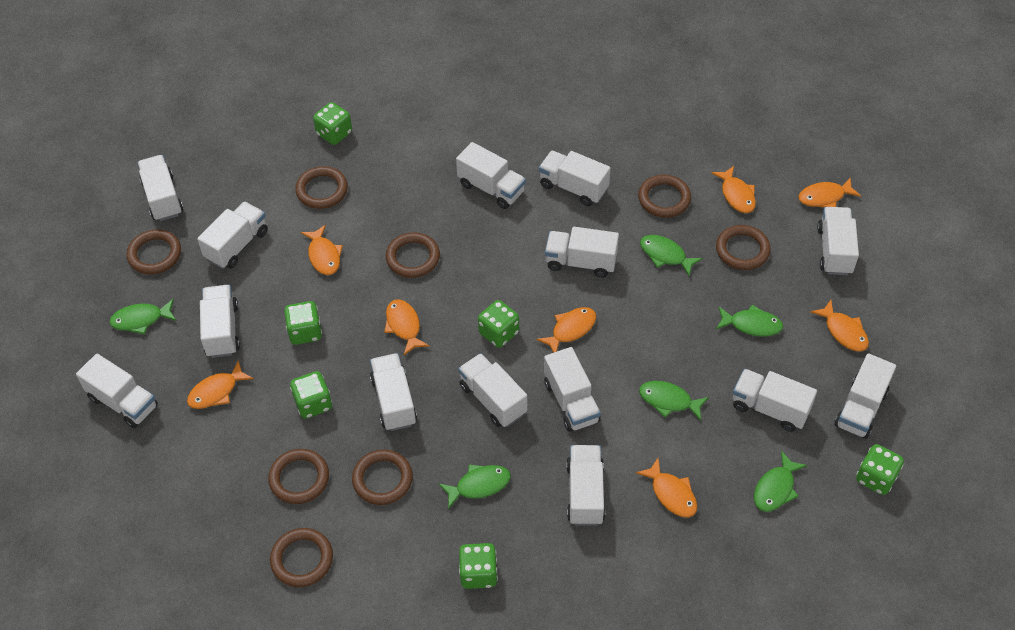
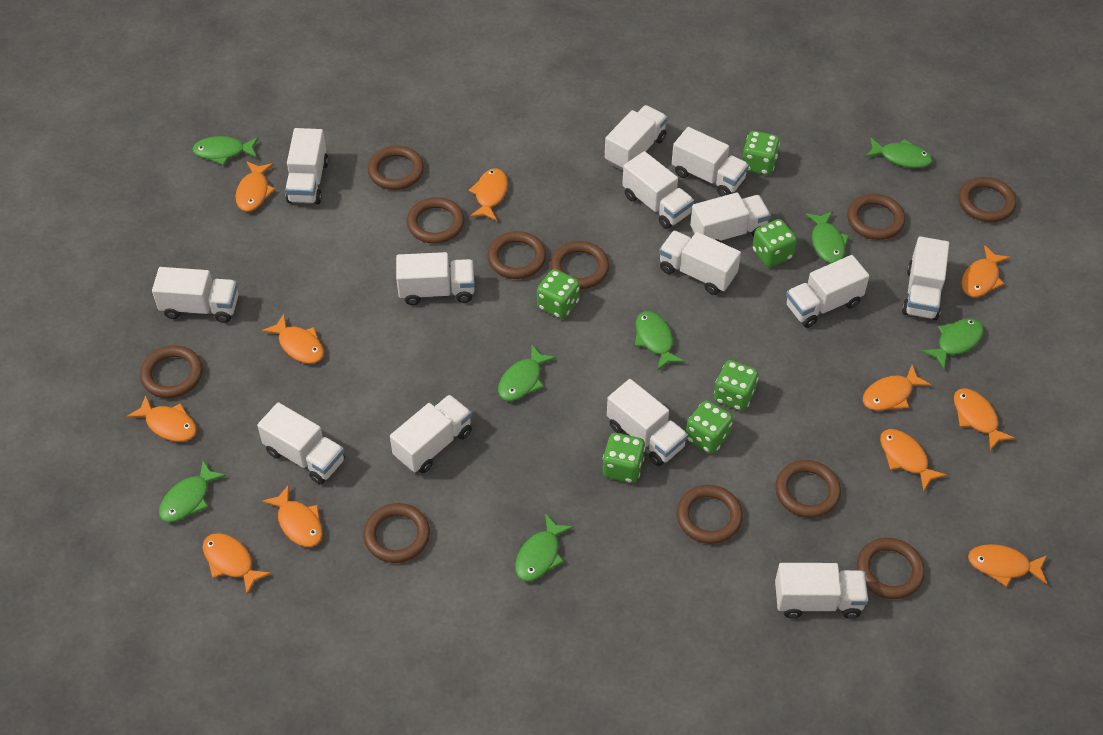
brown ring: 8 -> 11
green fish: 6 -> 8
orange fish: 8 -> 11

